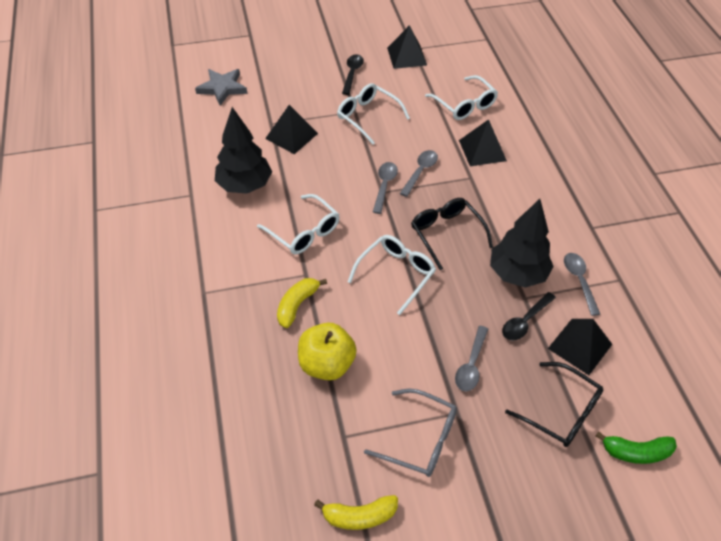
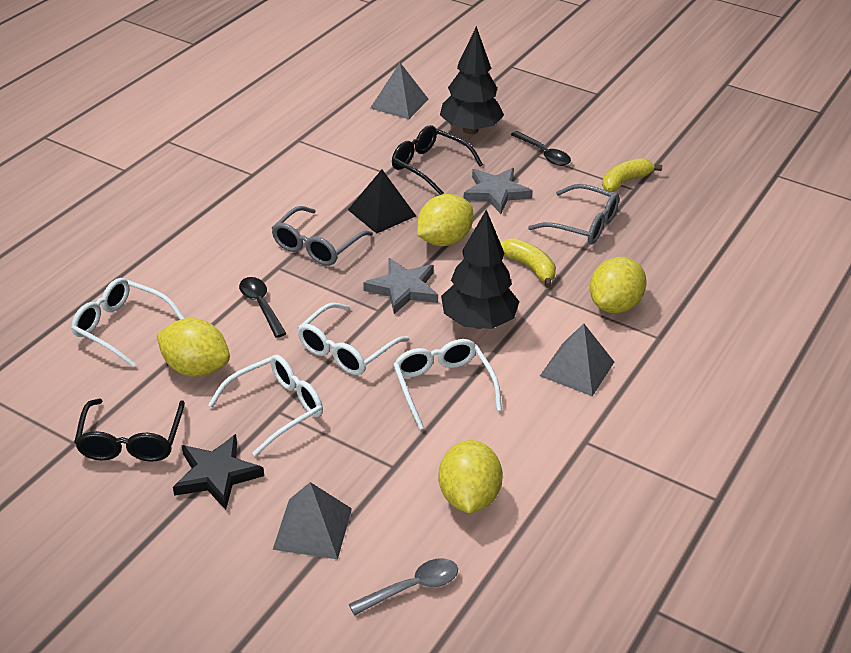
black pyramid: 4 -> 1
black star: 0 -> 1
green banana: 1 -> 0
grey glasses: 1 -> 2
grey pyramid: 0 -> 3
grey spoon: 4 -> 1
grey star: 1 -> 2
yellow apple: 1 -> 0
yellow lemon: 0 -> 4

